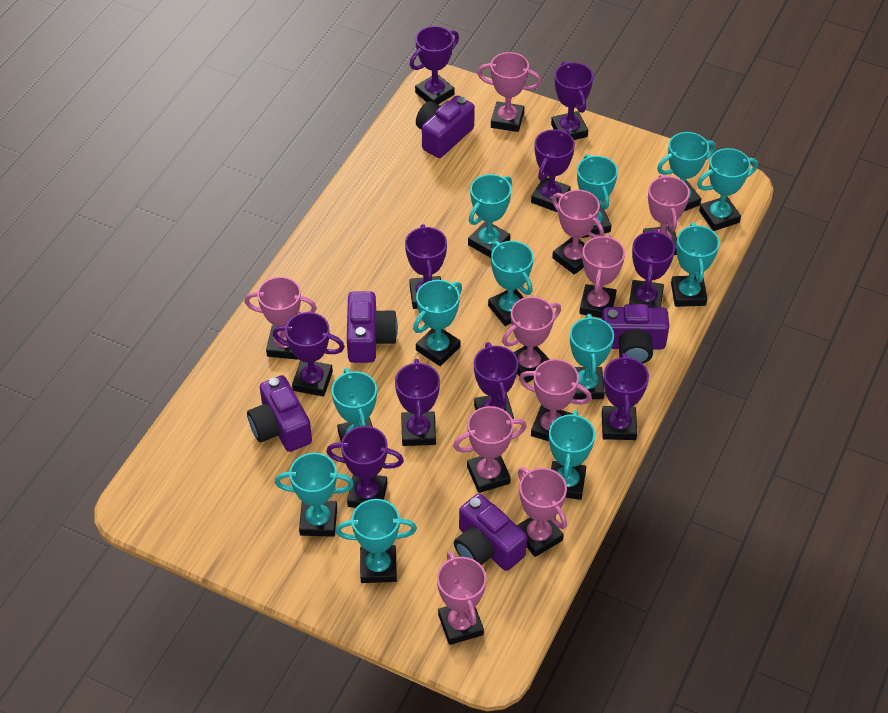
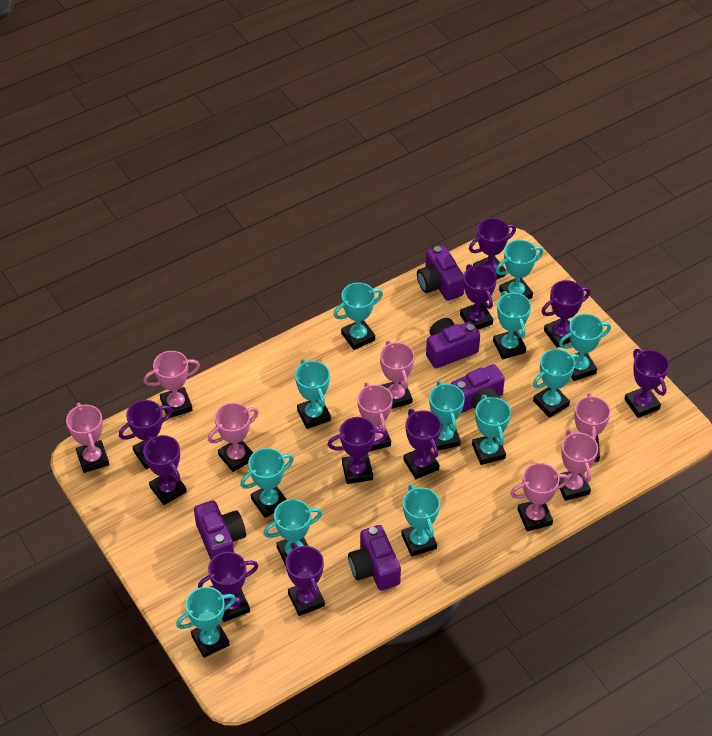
pink trophy: 10 -> 8

